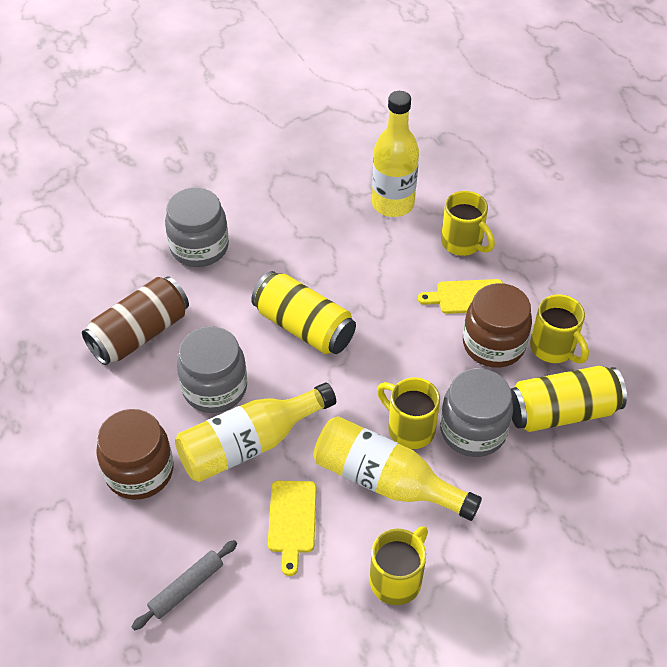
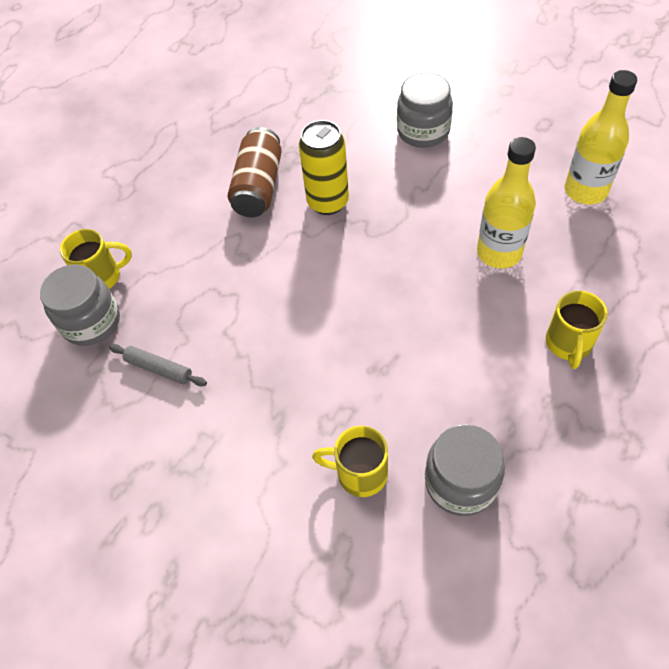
brown jar: 2 -> 0
yellow bottle: 3 -> 2
yellow can: 2 -> 1
yellow cutting board: 2 -> 0
yellow mug: 4 -> 3

